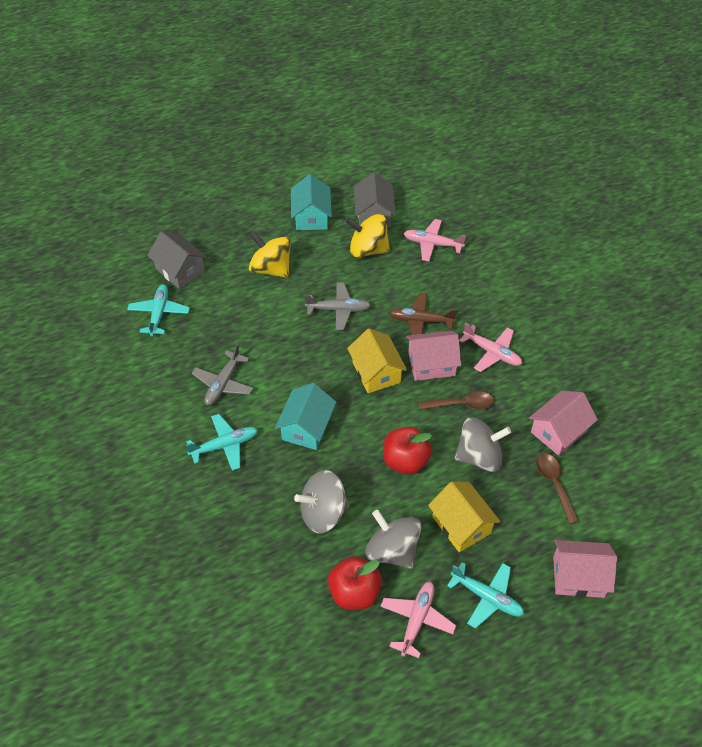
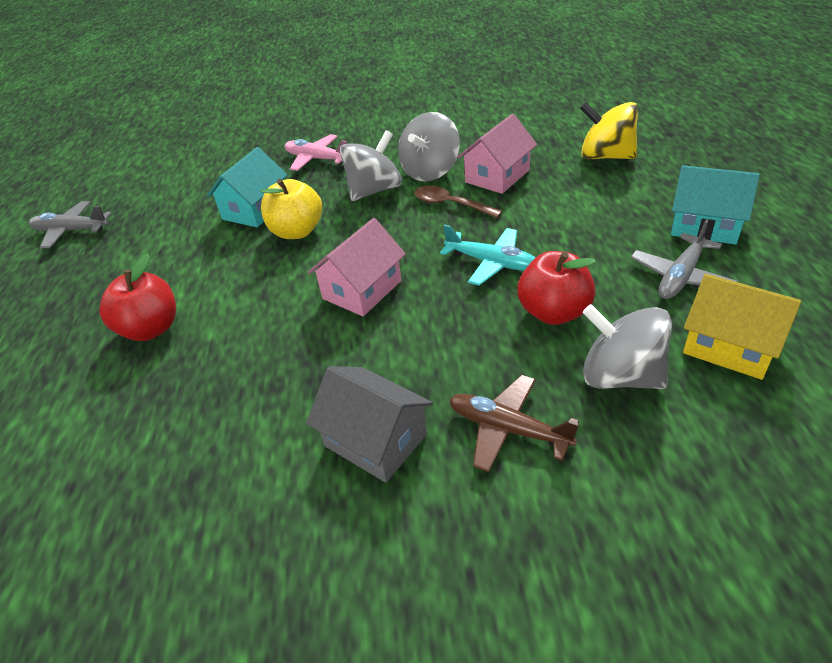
brown spoon: 2 -> 1
grey house: 2 -> 1
pink house: 3 -> 2
pink plane: 3 -> 1
turquoise plane: 3 -> 1
yellow apple: 0 -> 1
yellow house: 2 -> 1
yellow spinning top: 2 -> 1

